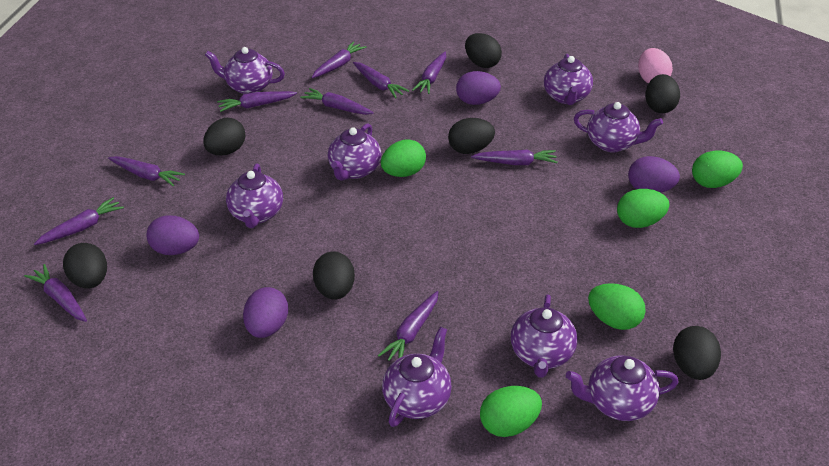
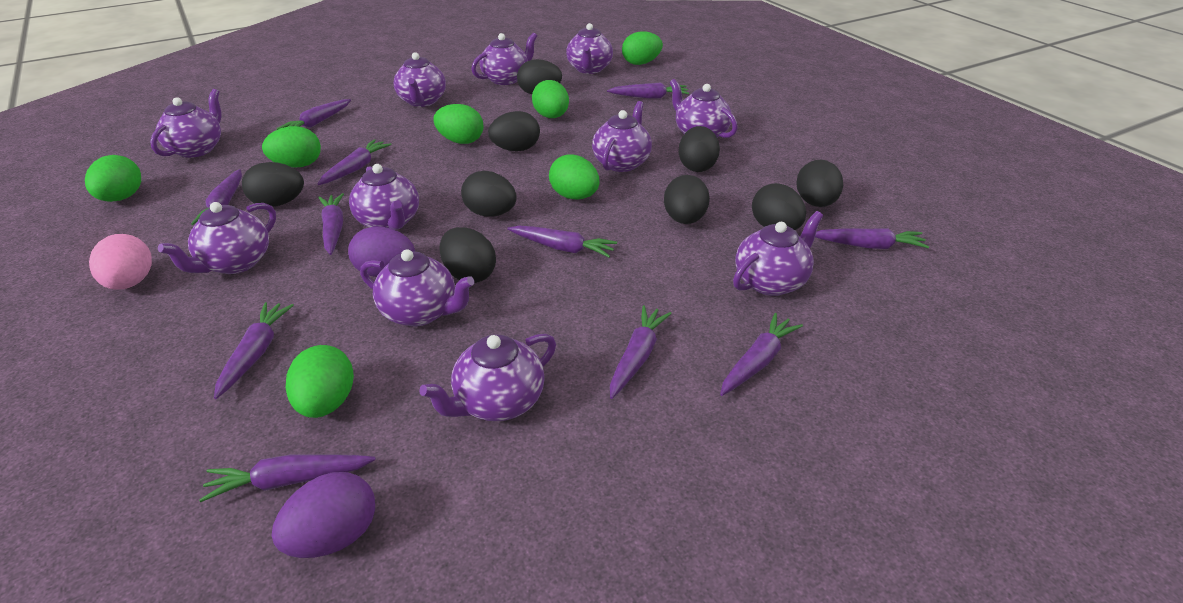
black egg: 7 -> 9
green egg: 5 -> 7
purple carrot: 10 -> 11
purple egg: 4 -> 2
purple teapot: 8 -> 11

